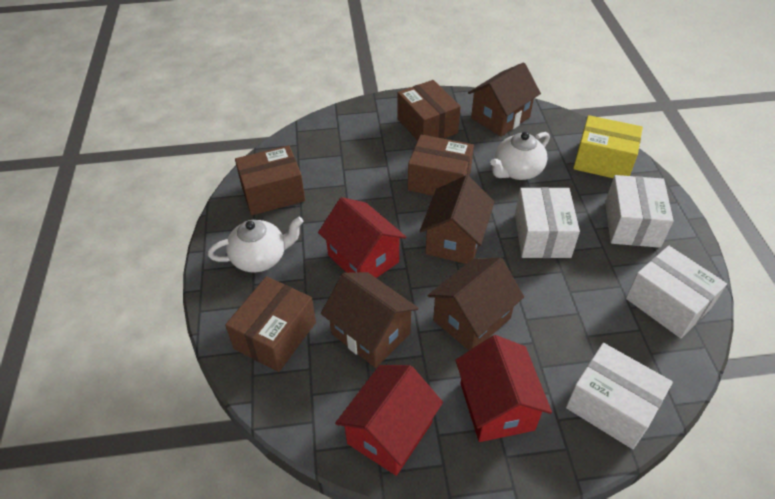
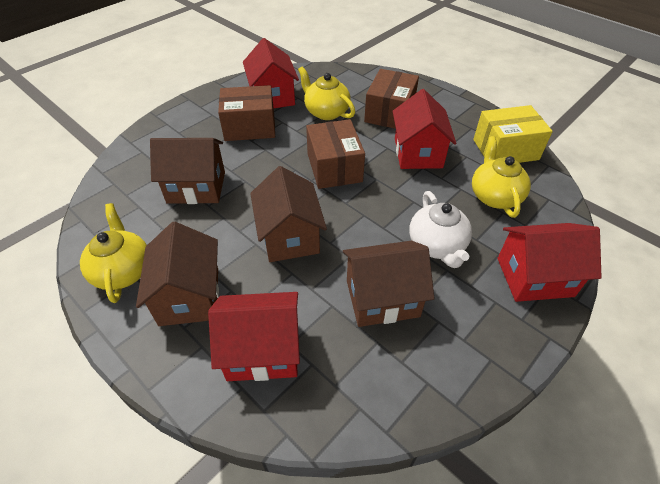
brown box: 4 -> 3
red house: 3 -> 4
white box: 4 -> 0
white teapot: 2 -> 1
yellow teapot: 0 -> 3

